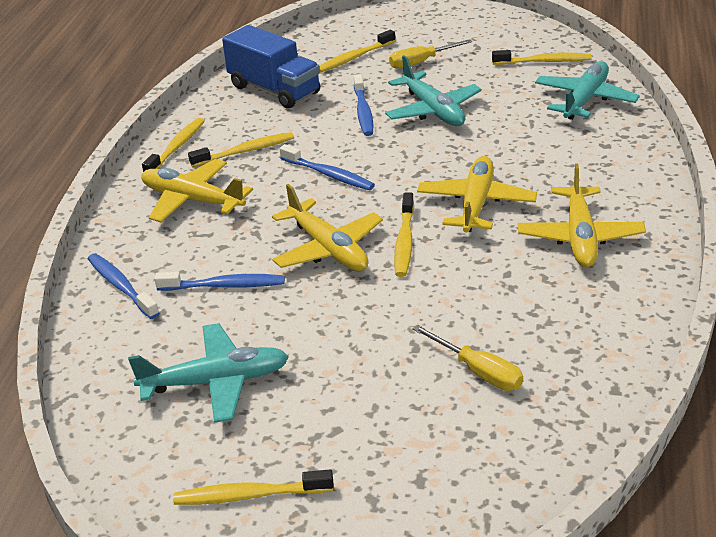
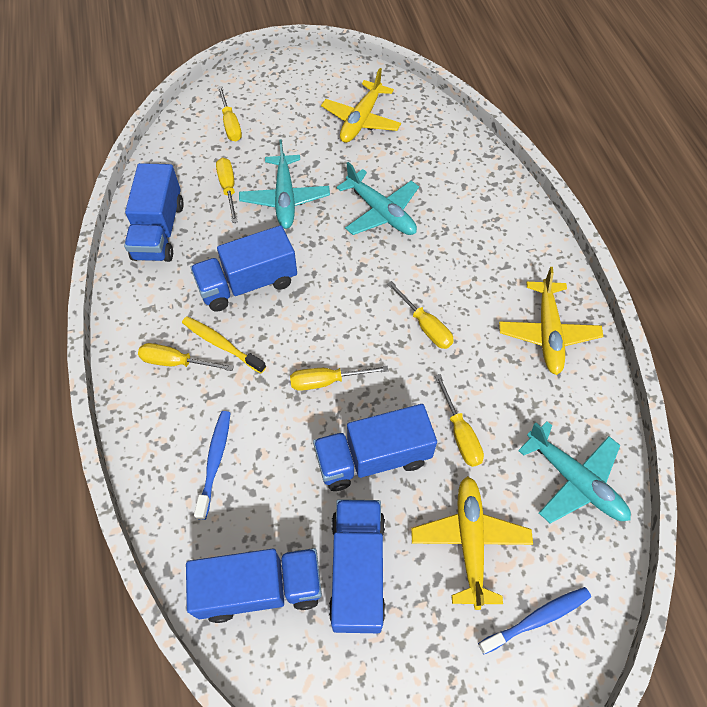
blue toothbrush: 4 -> 2
blue truck: 1 -> 5
yellow plane: 4 -> 3
yellow screwdriver: 2 -> 6
yellow toothbrush: 6 -> 1

